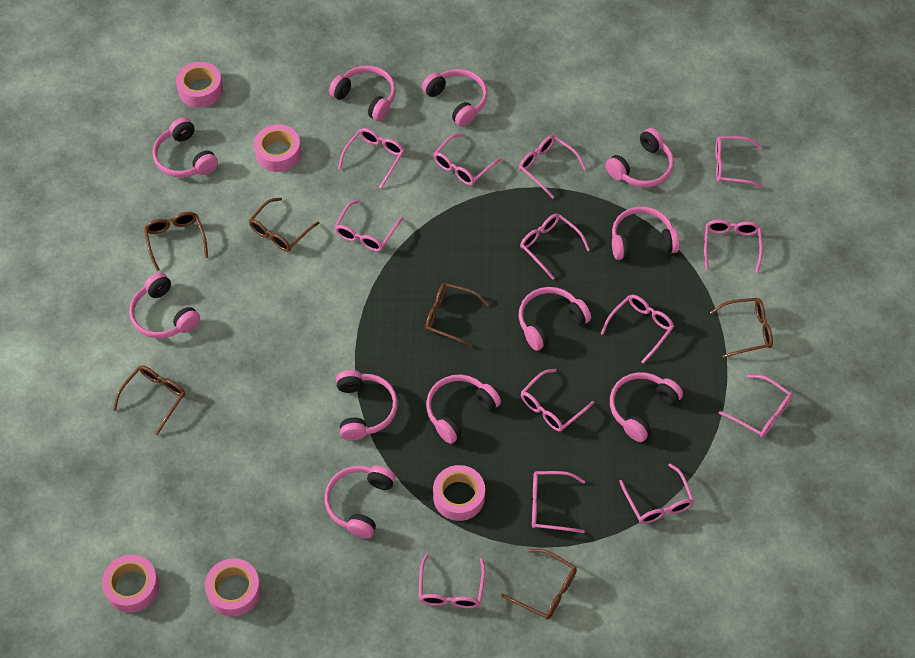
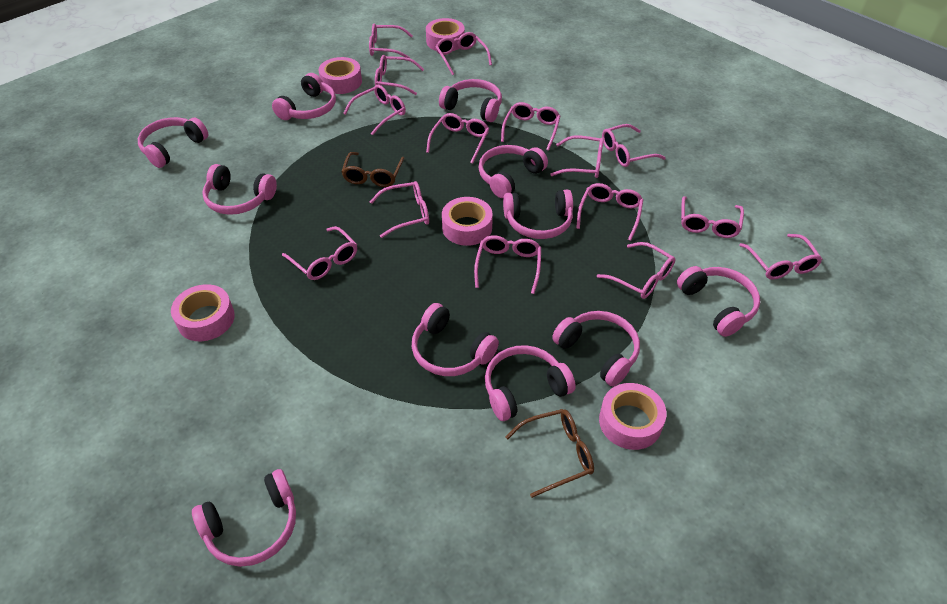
brown glasses: 6 -> 2
pink glasses: 13 -> 15

